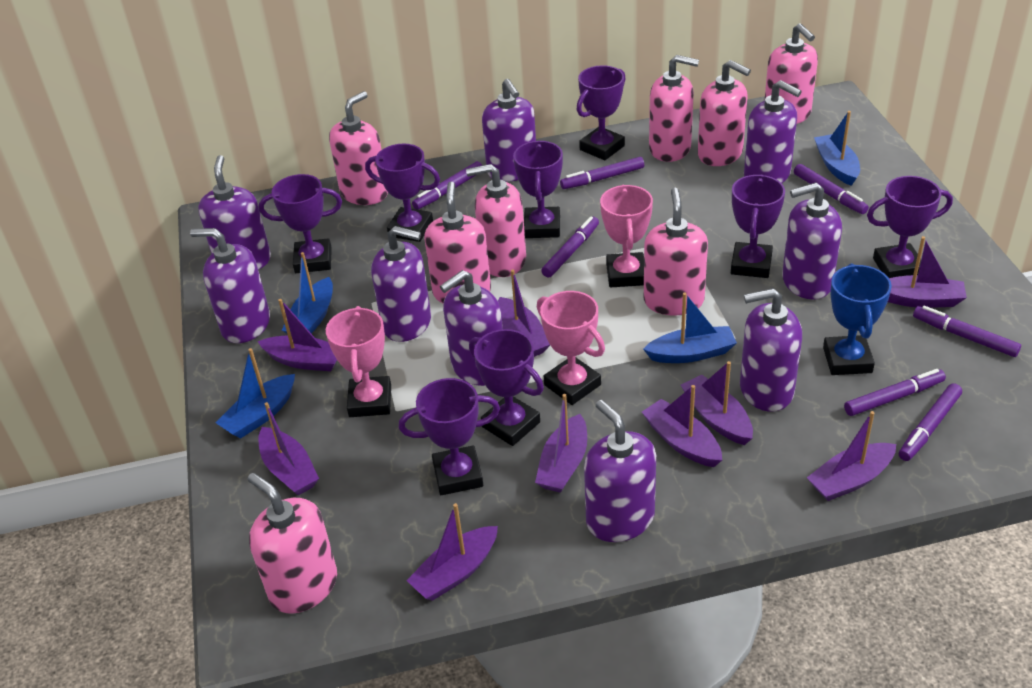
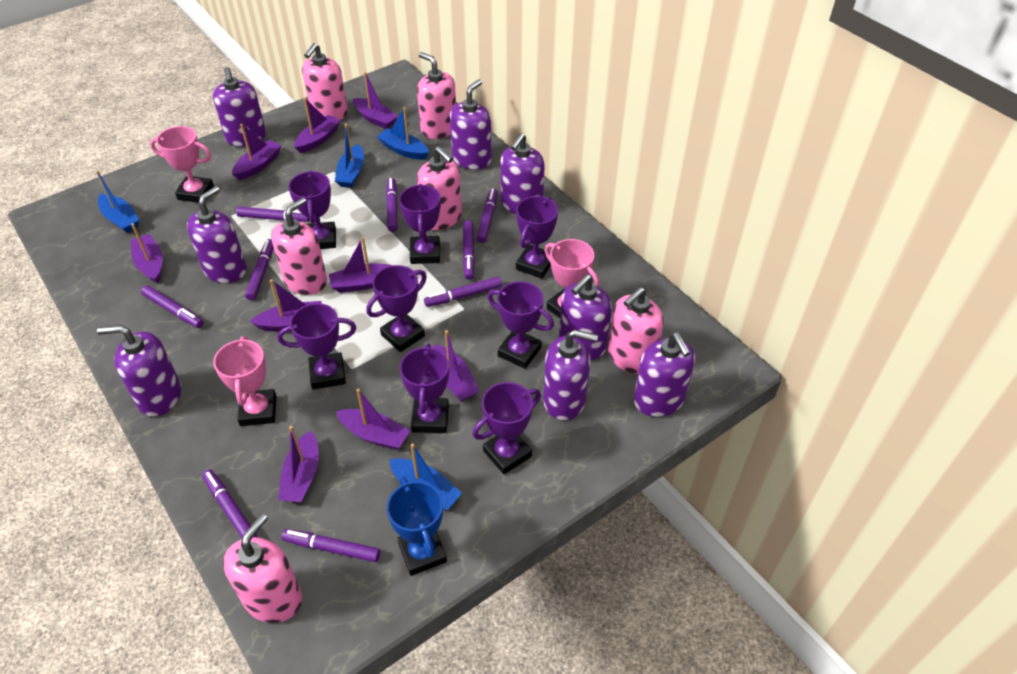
pink soap dispenser: 8 -> 6
purple marker: 7 -> 9
purple soap dispenser: 9 -> 8

